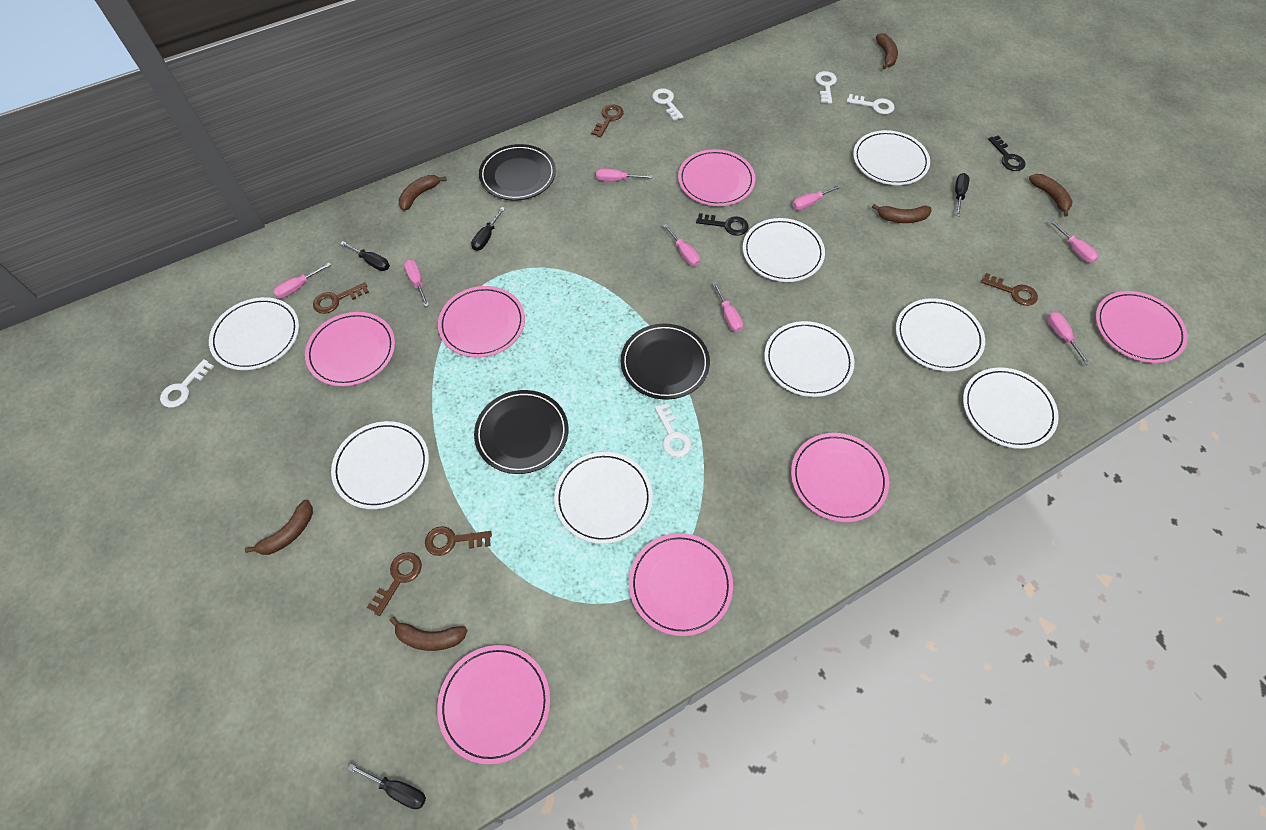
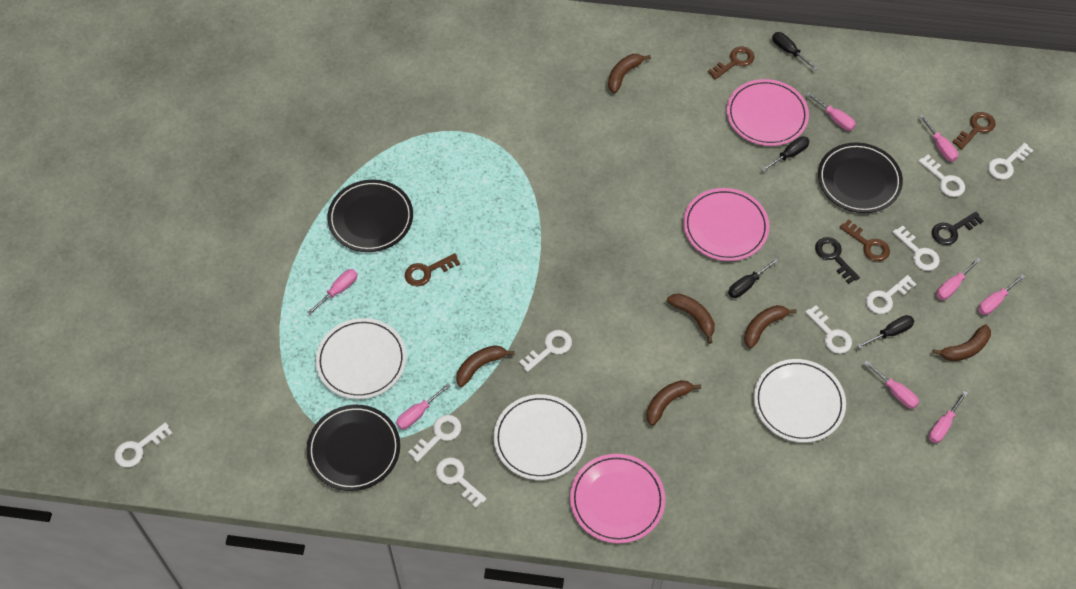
brown key: 5 -> 4
pink plate: 7 -> 3
white key: 5 -> 9
white plate: 8 -> 3

